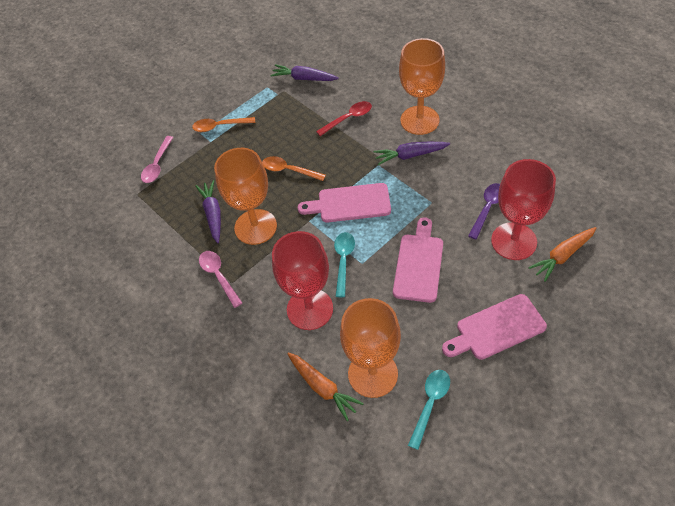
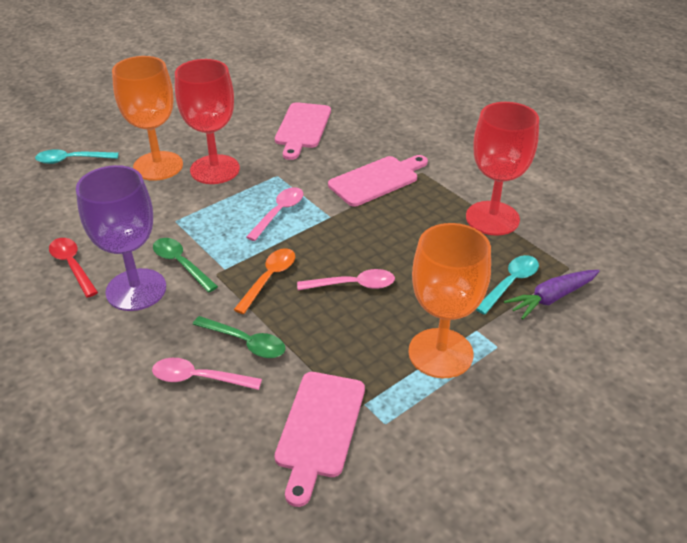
green spoon: 0 -> 2
orange carrot: 2 -> 0
orange goblet: 3 -> 2
orange spoon: 2 -> 1
pink spoon: 2 -> 3
purple carrot: 3 -> 1
purple goblet: 0 -> 1
purple spoon: 1 -> 0

